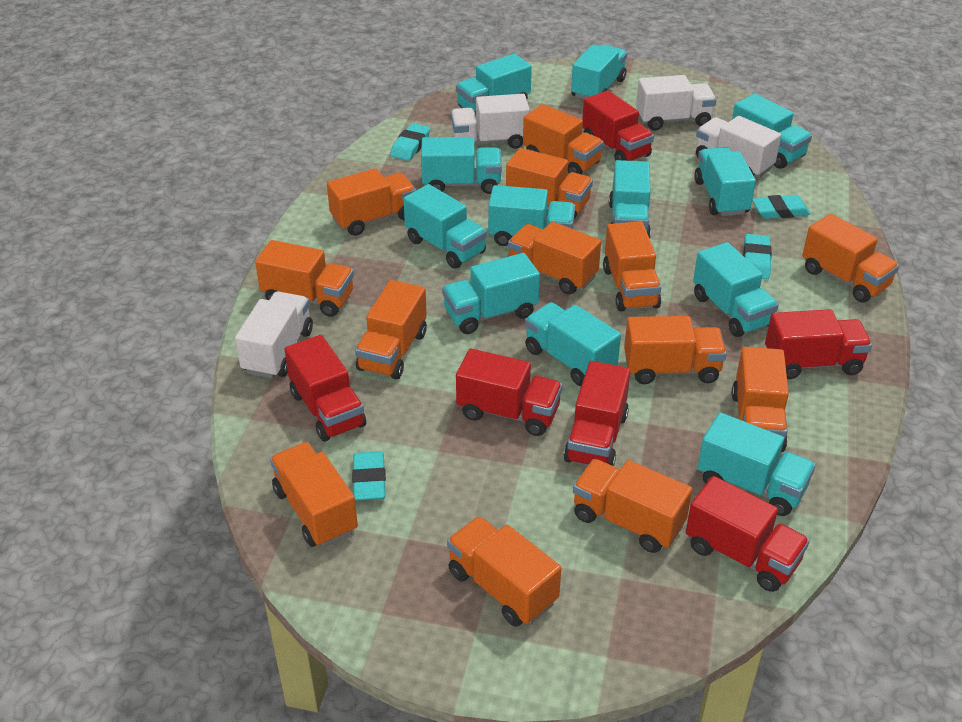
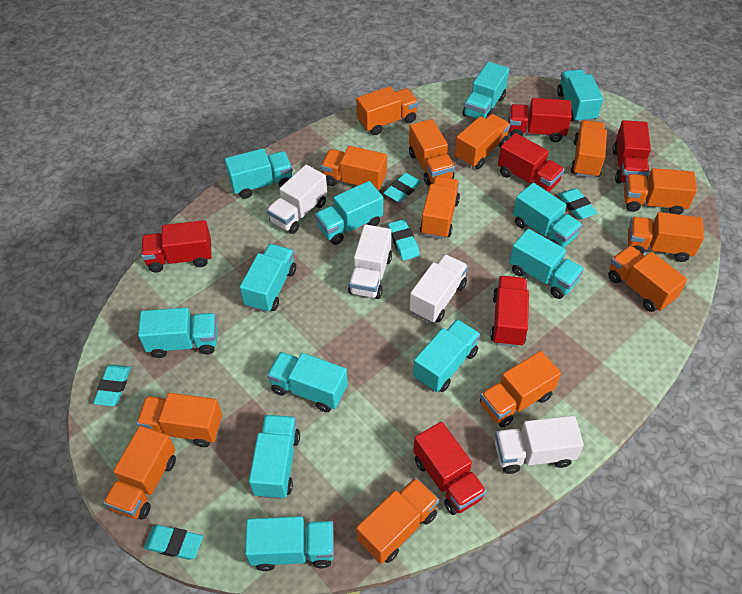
turquoise eraser: 4 -> 5

